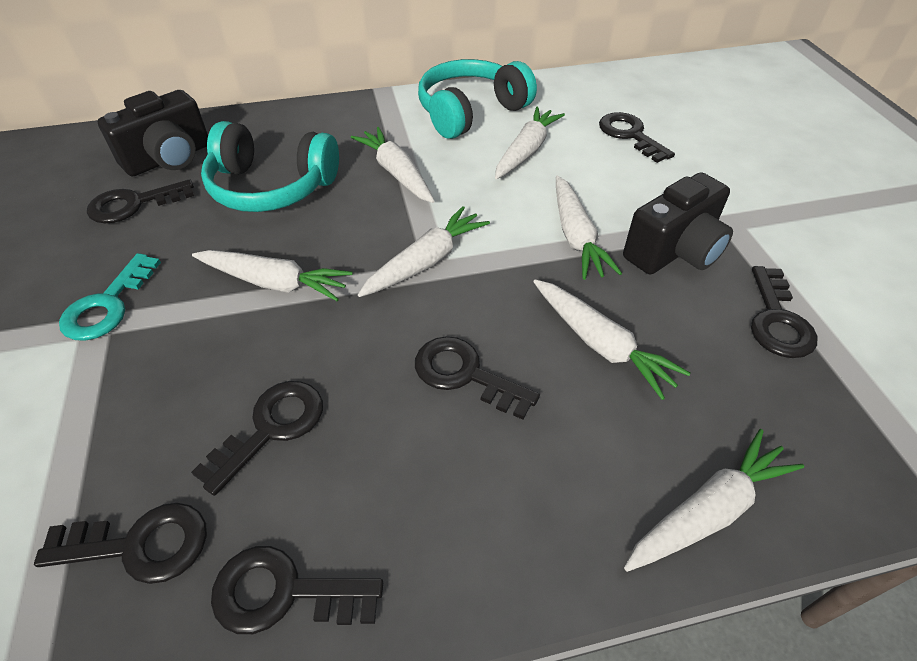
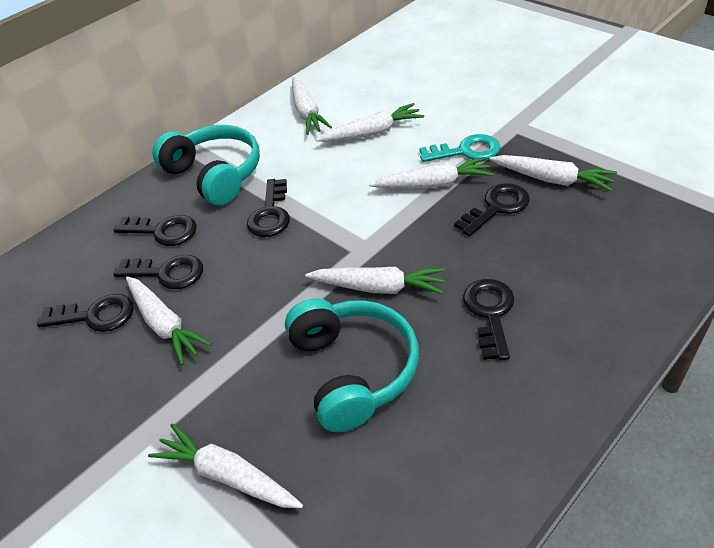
black camera: 2 -> 0
black key: 7 -> 6

